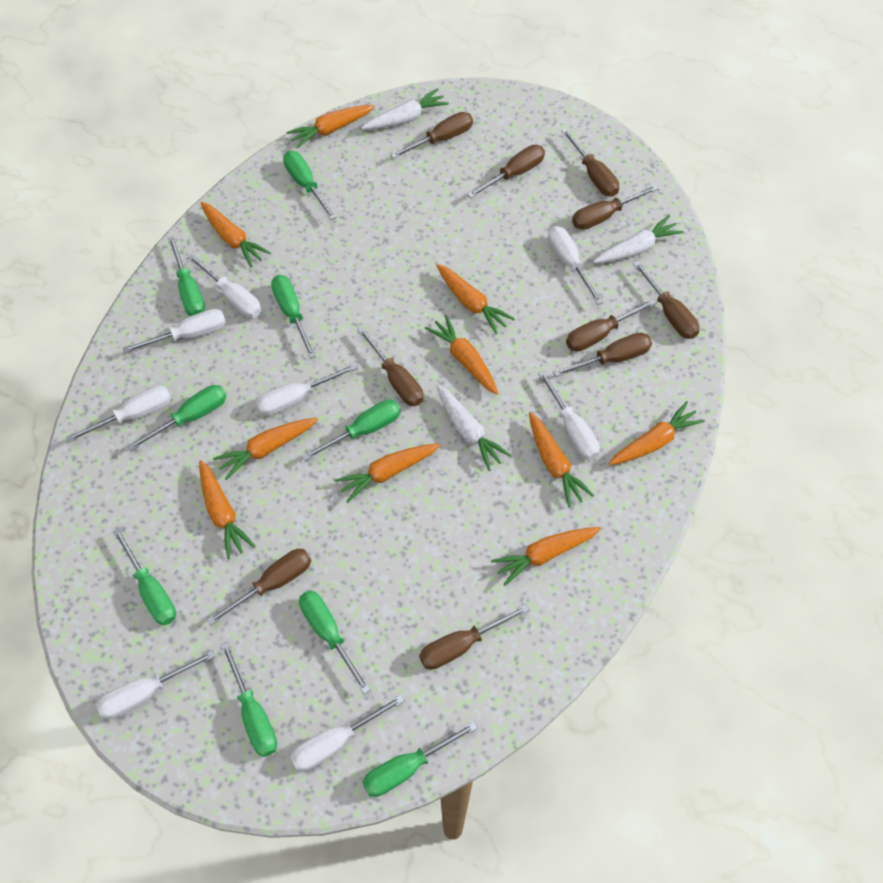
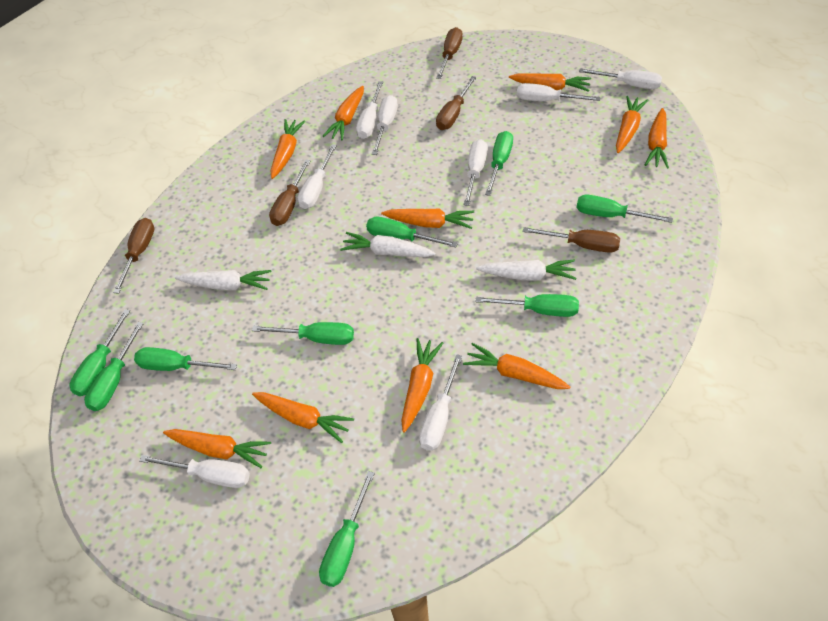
brown screwdriver: 10 -> 5

